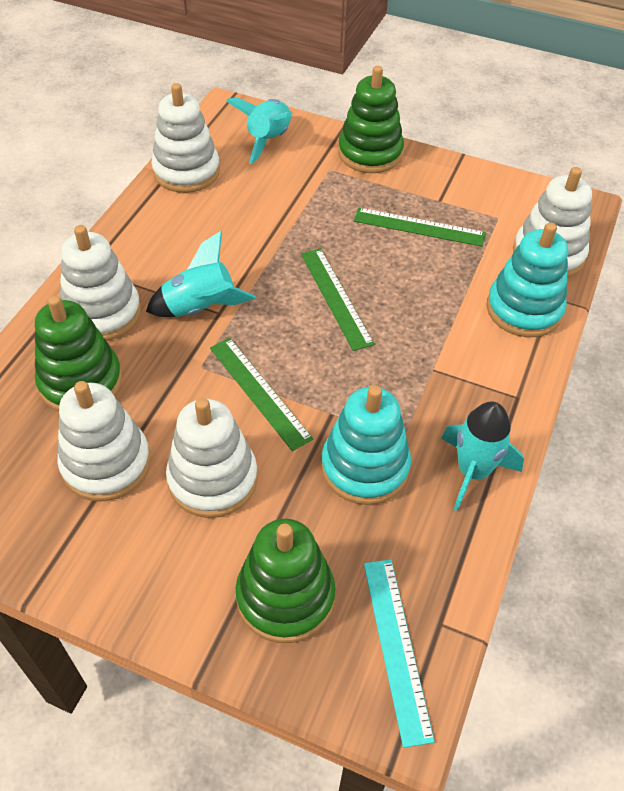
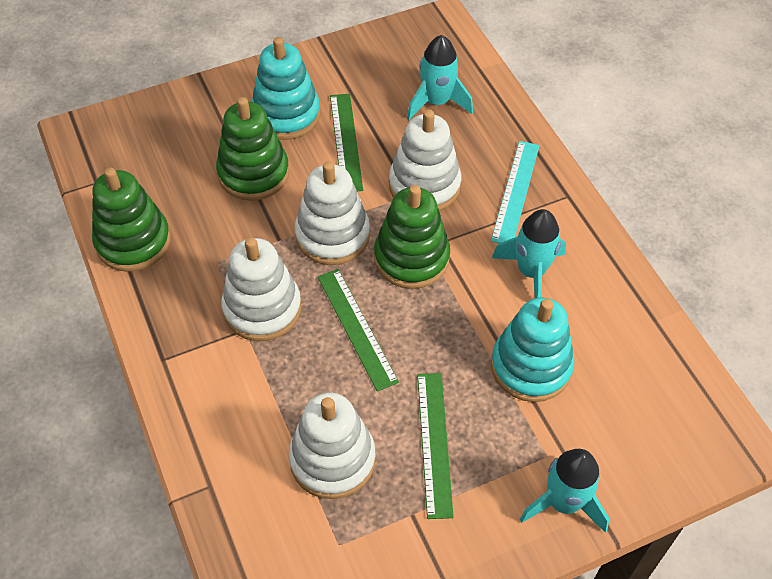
white stacking toy: 5 -> 4

